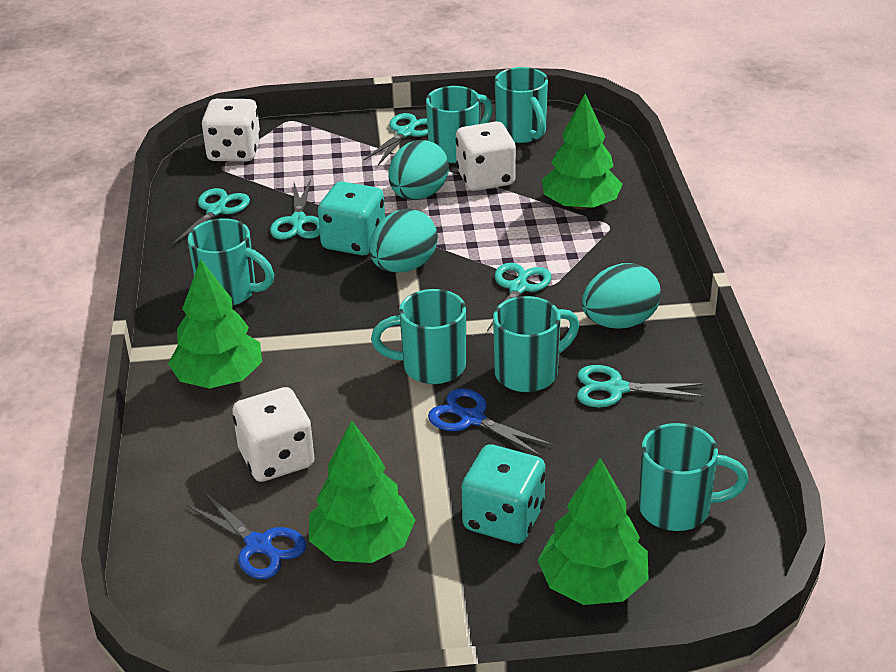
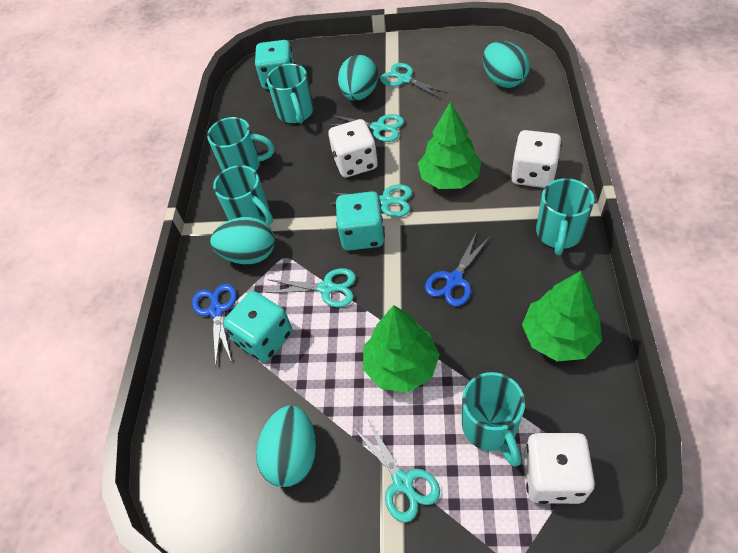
green tree: 4 -> 3
turquoise dice: 2 -> 3
turquoise egg: 3 -> 4
turquoise mug: 6 -> 5

